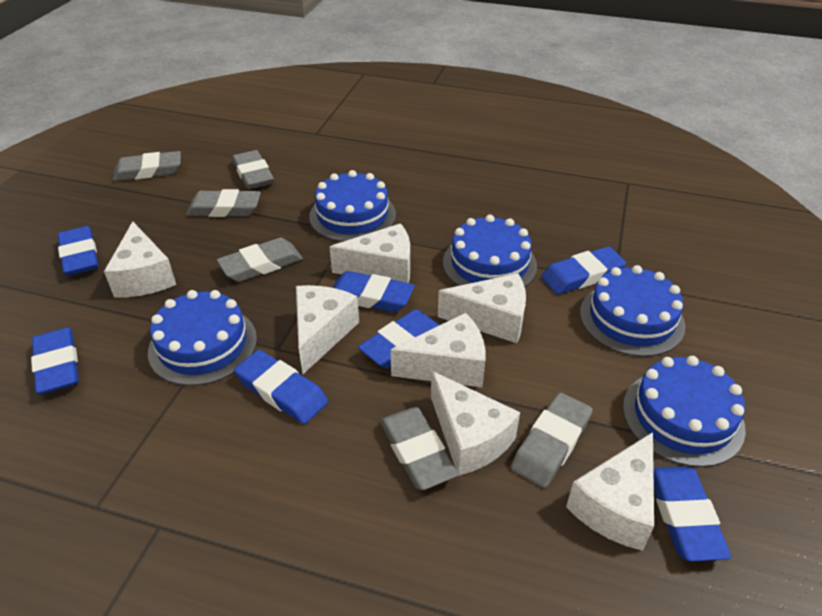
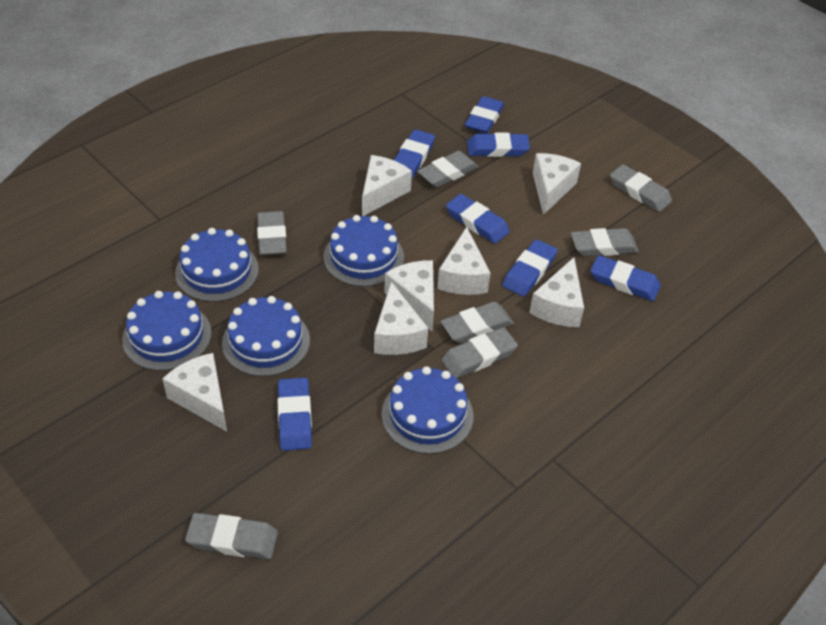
grey eraser: 6 -> 7

